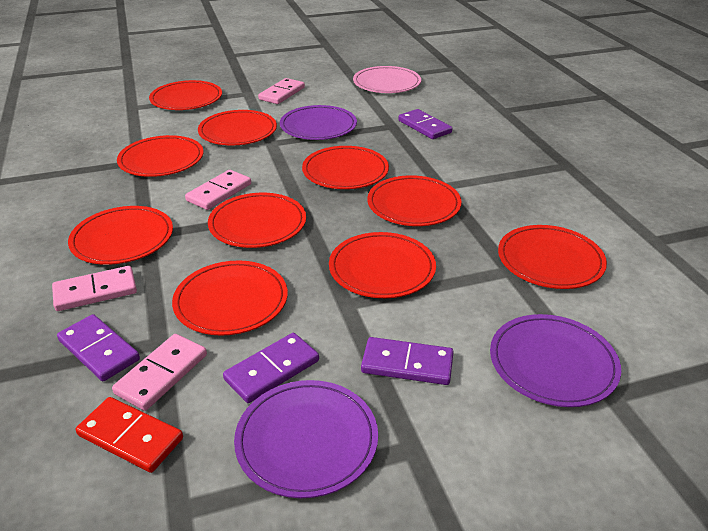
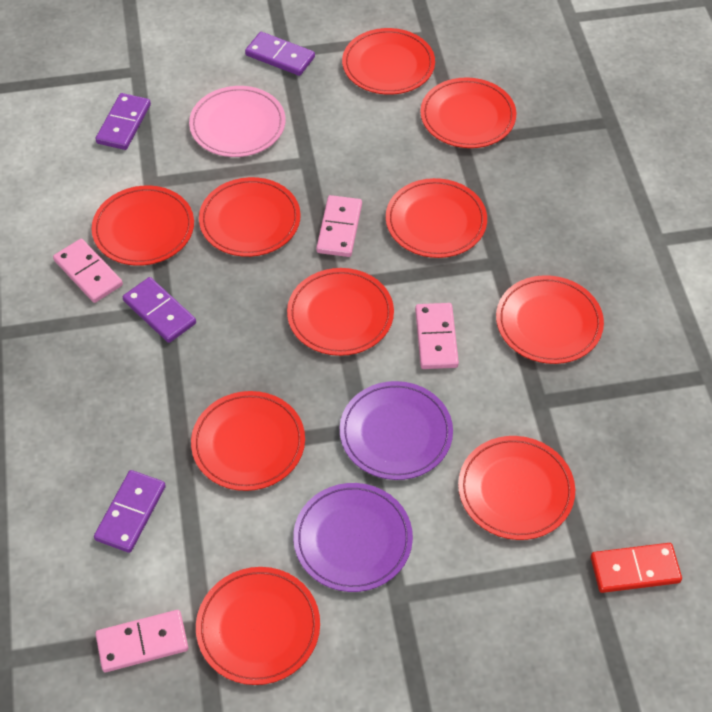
purple plate: 3 -> 2

